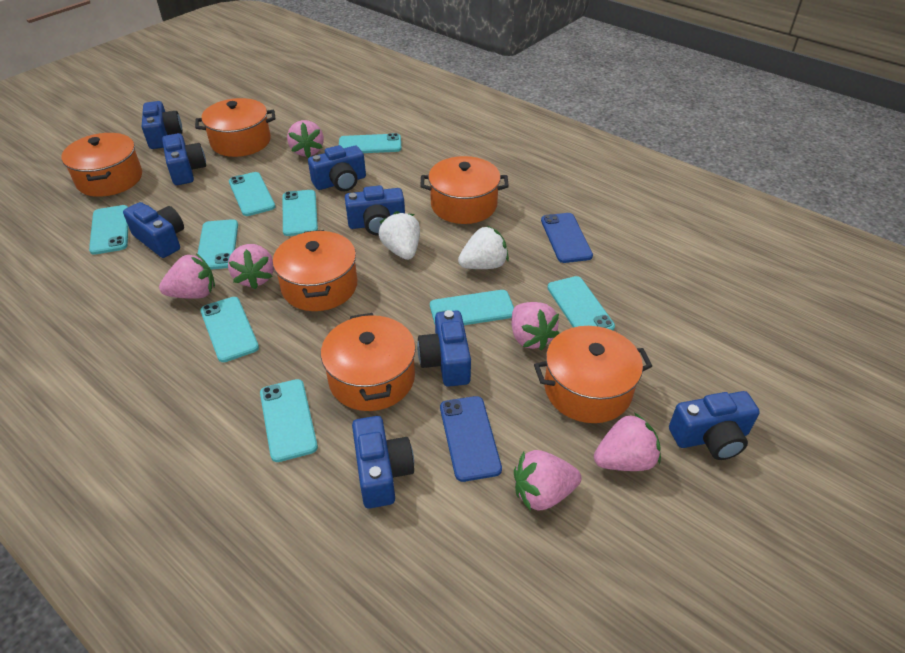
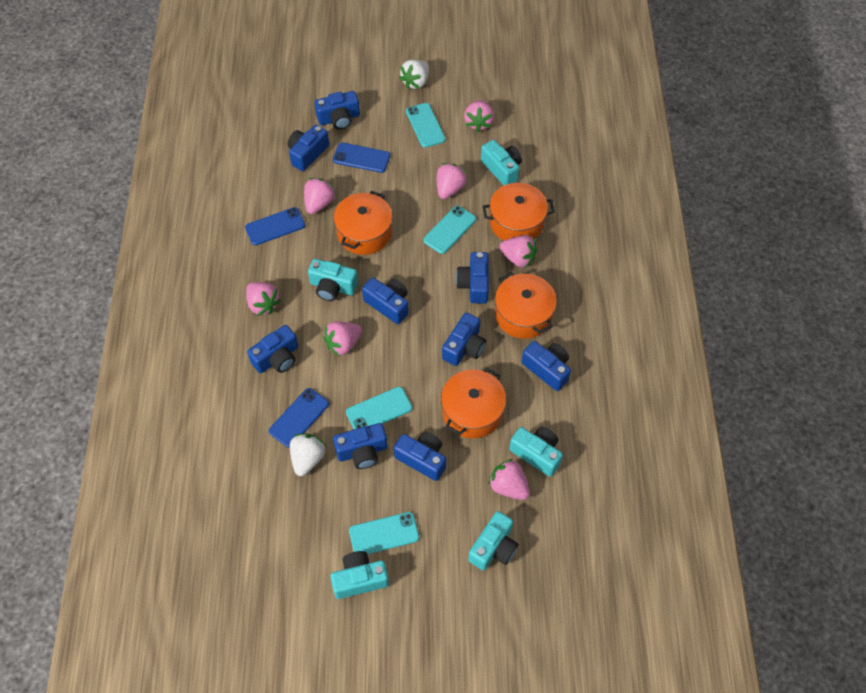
blue camera: 8 -> 9
blue phone: 2 -> 3
orange pot: 6 -> 4
pink strawberry: 6 -> 7
turquoise camera: 0 -> 5
turquoise phone: 9 -> 4

